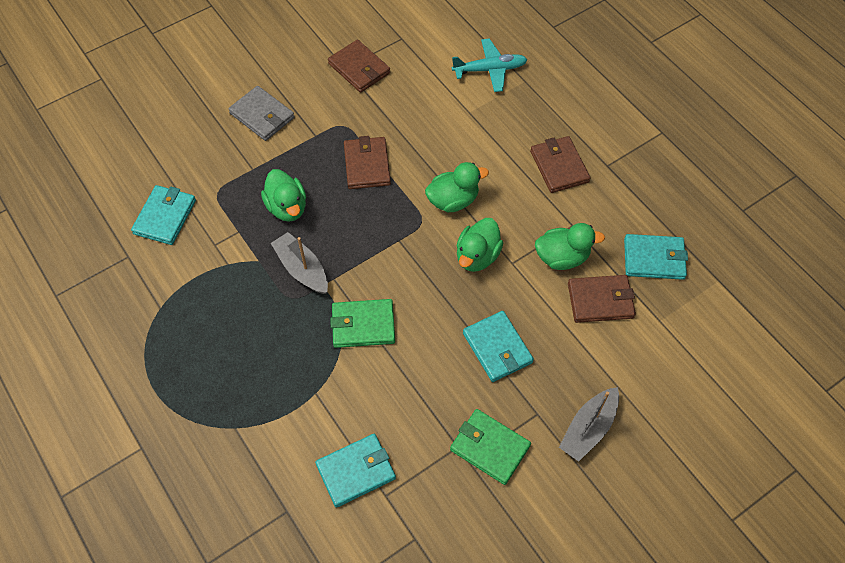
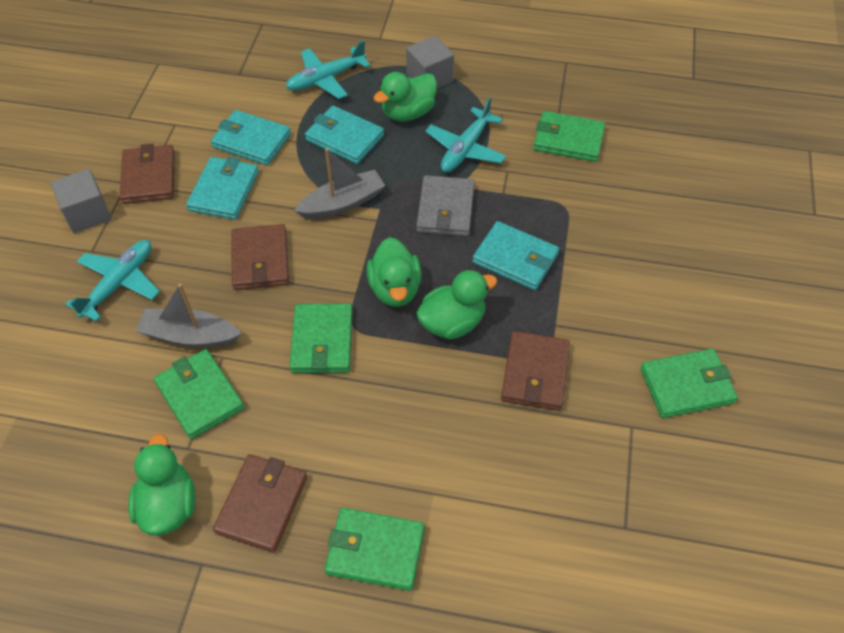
green wallet: 2 -> 5
grey cube: 0 -> 2
turquoise plane: 1 -> 3

